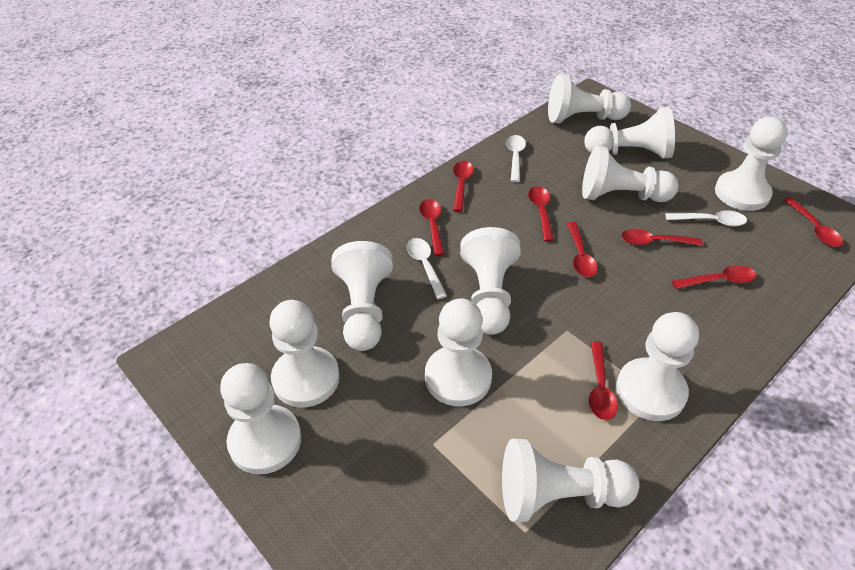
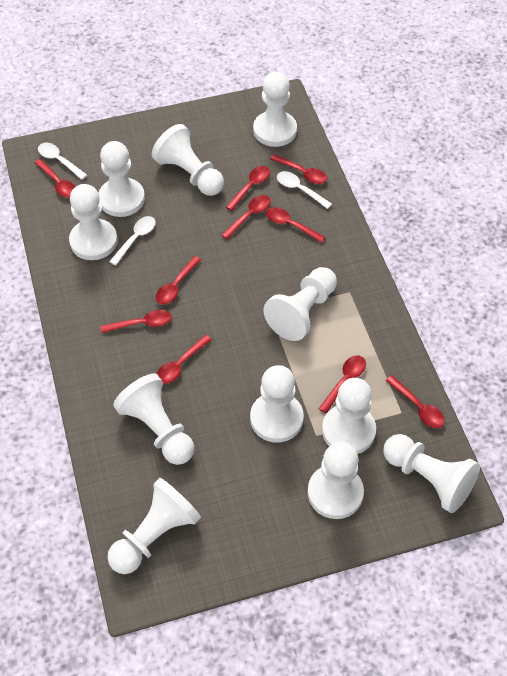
red spoon: 8 -> 10

